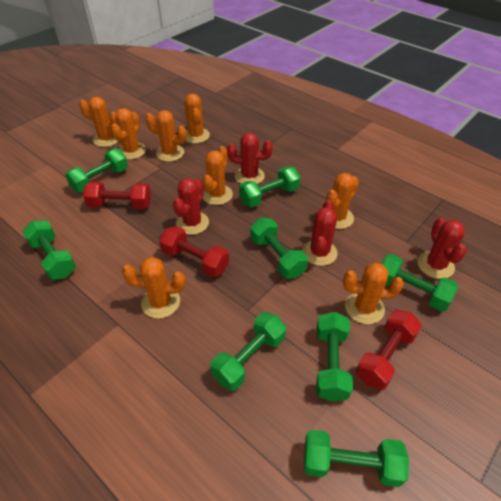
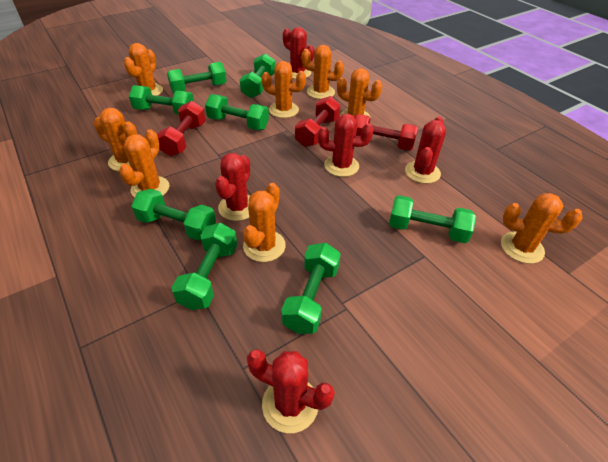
red cactus: 4 -> 5

